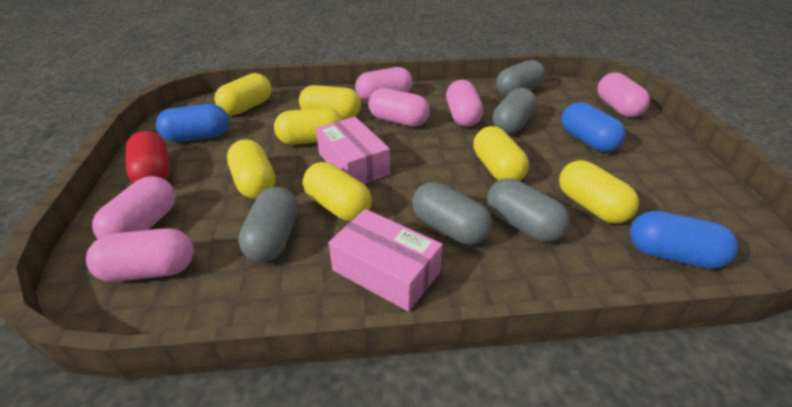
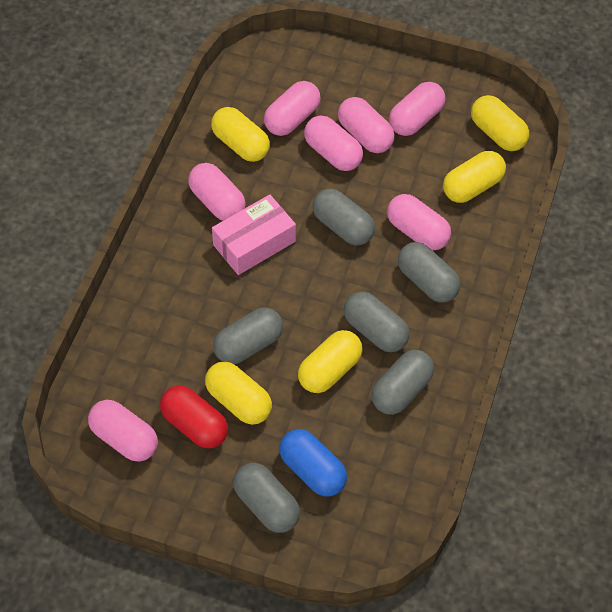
blue capsule: 3 -> 1
grey capsule: 5 -> 6
pink box: 2 -> 1
pink capsule: 6 -> 7
yellow capsule: 7 -> 5

